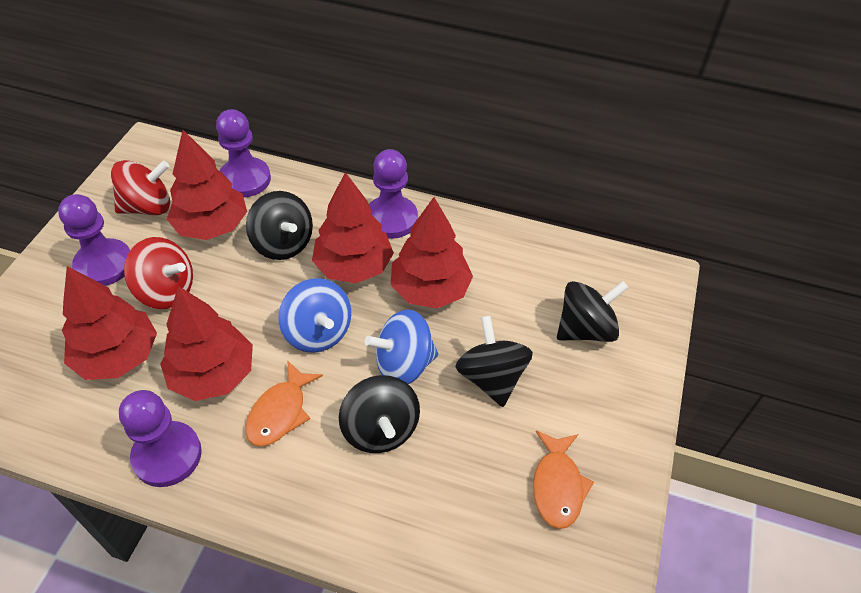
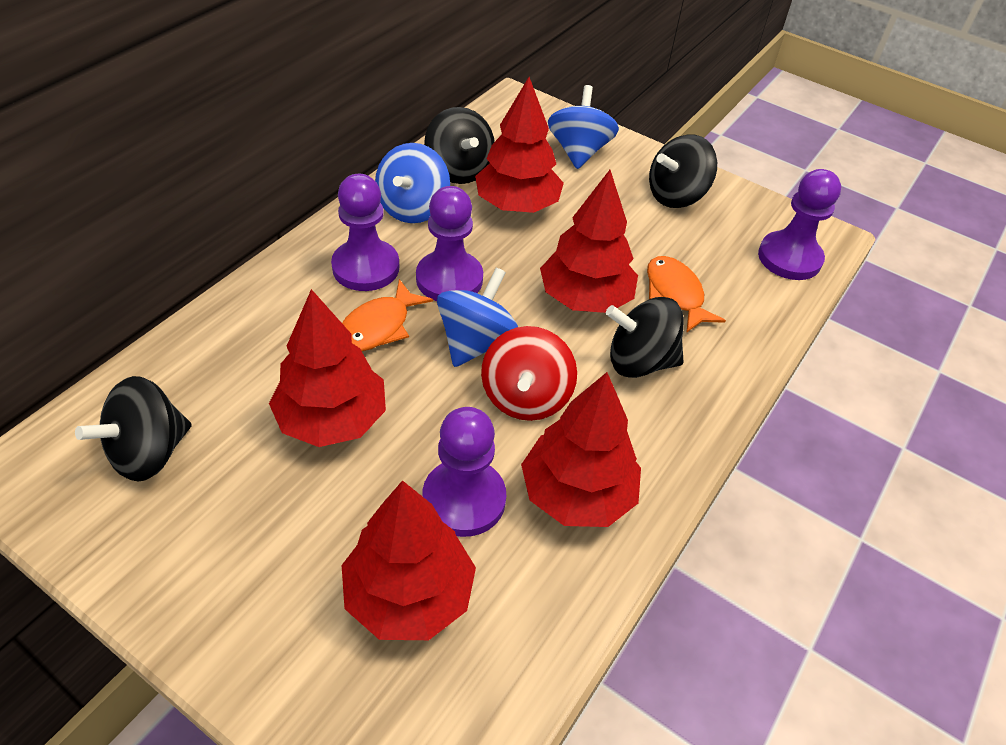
blue spinning top: 2 -> 3
red spinning top: 2 -> 1

